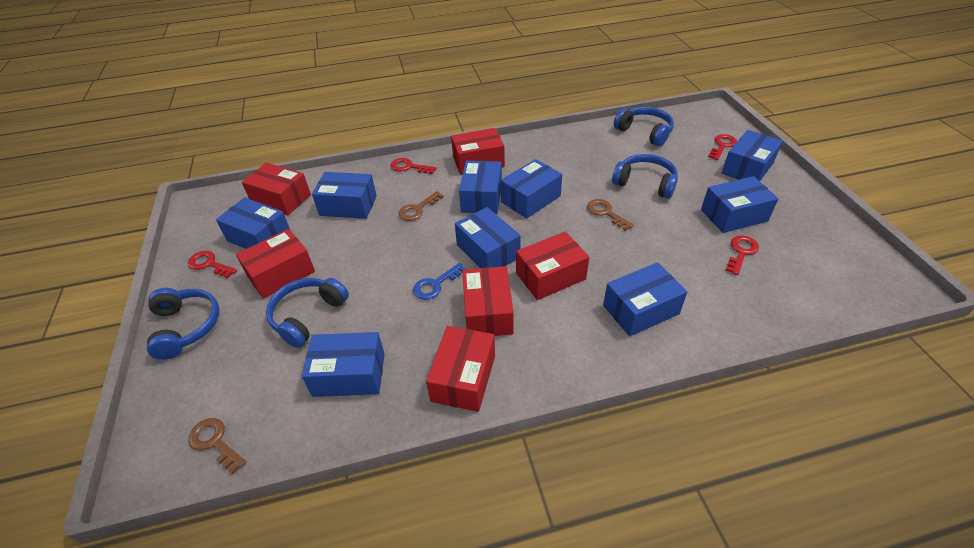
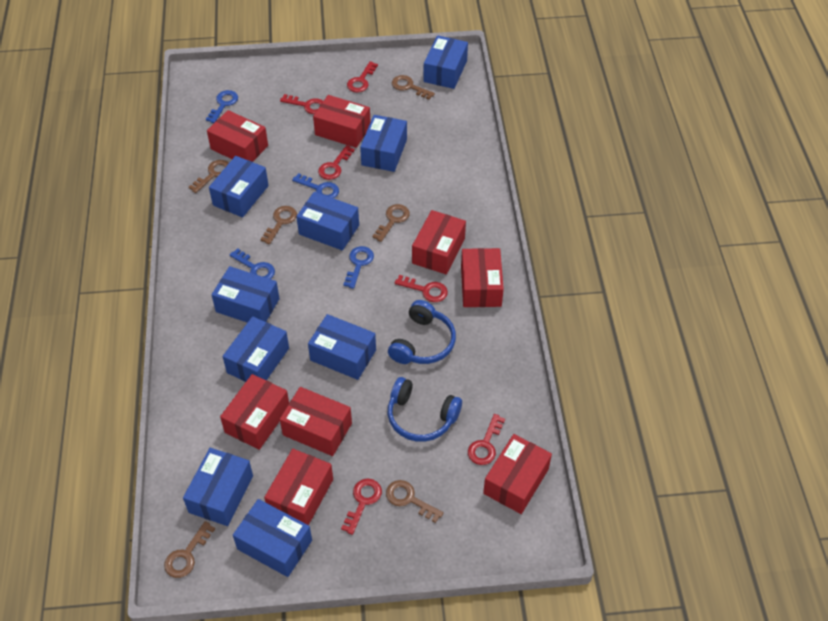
blue headphones: 4 -> 2
blue key: 1 -> 4
brown key: 3 -> 6
red box: 6 -> 8
red key: 4 -> 6

